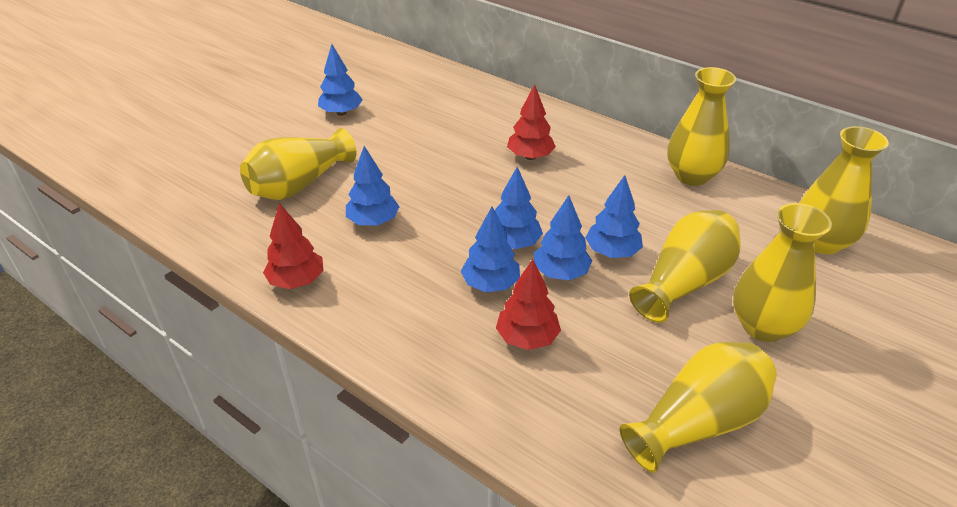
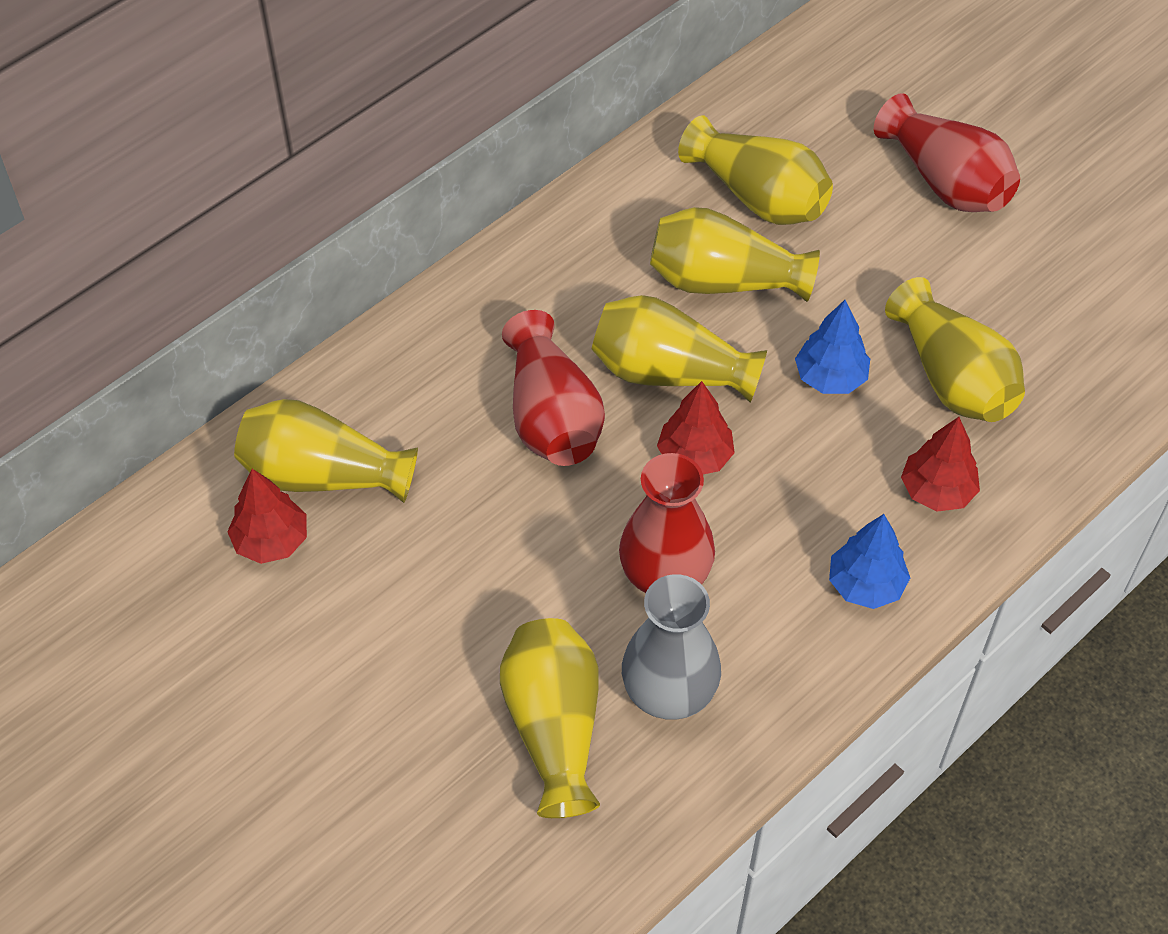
blue tree: 6 -> 2
grey vase: 0 -> 1
red vase: 0 -> 3

